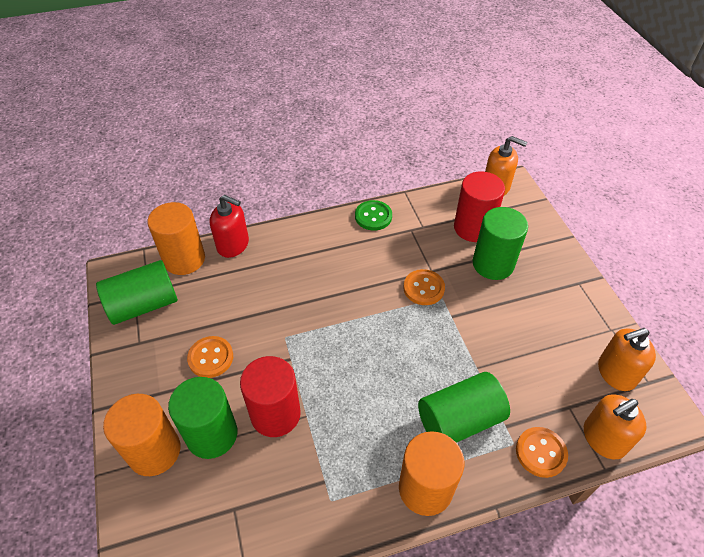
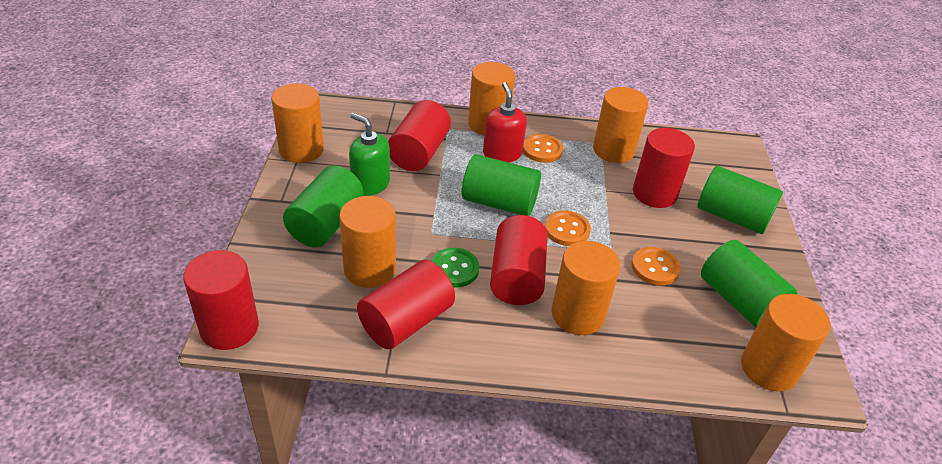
green soap dispenser: 0 -> 1
orange cylinder: 3 -> 6
orange soap dispenser: 3 -> 0
red cylinder: 2 -> 5

